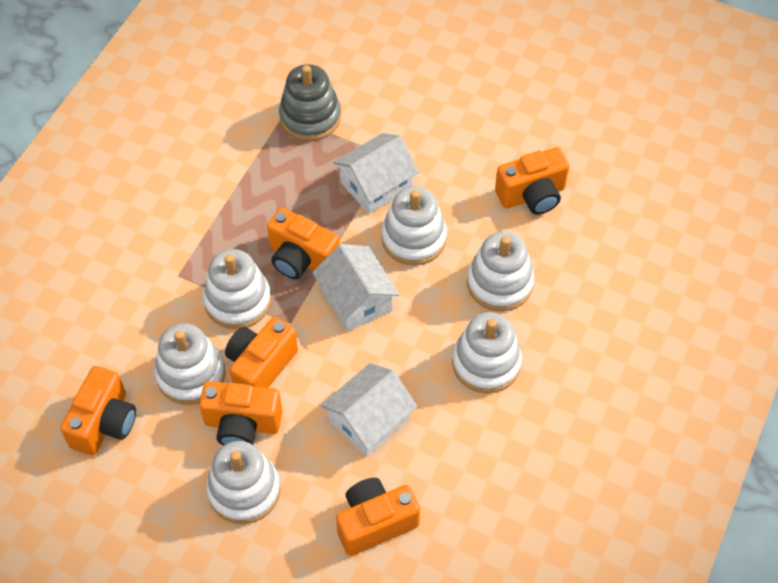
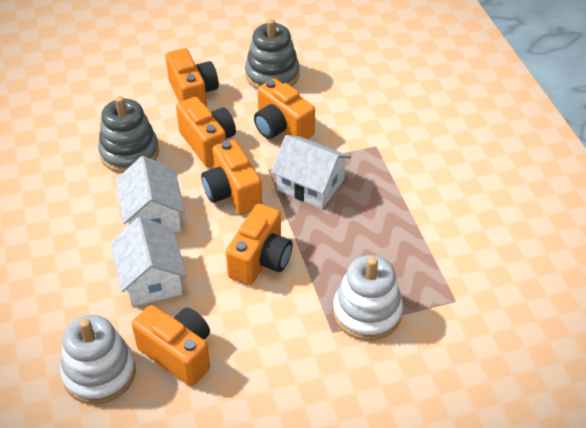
grey stacking toy: 1 -> 2
white stacking toy: 6 -> 2

